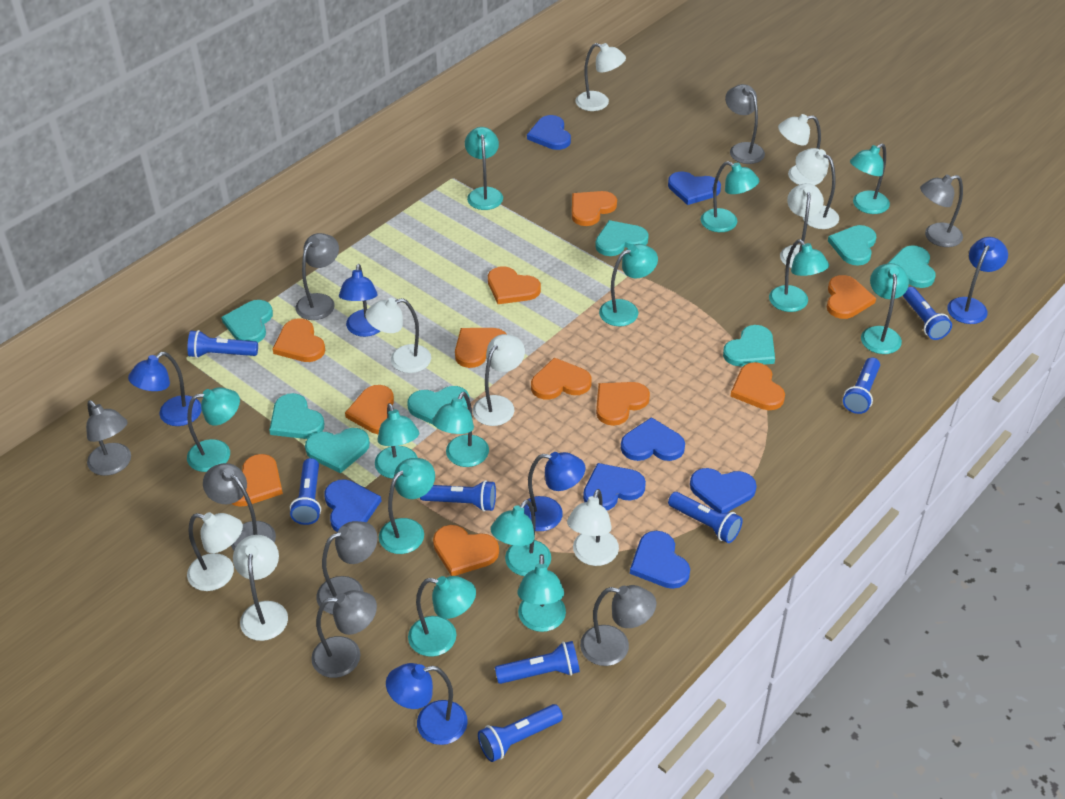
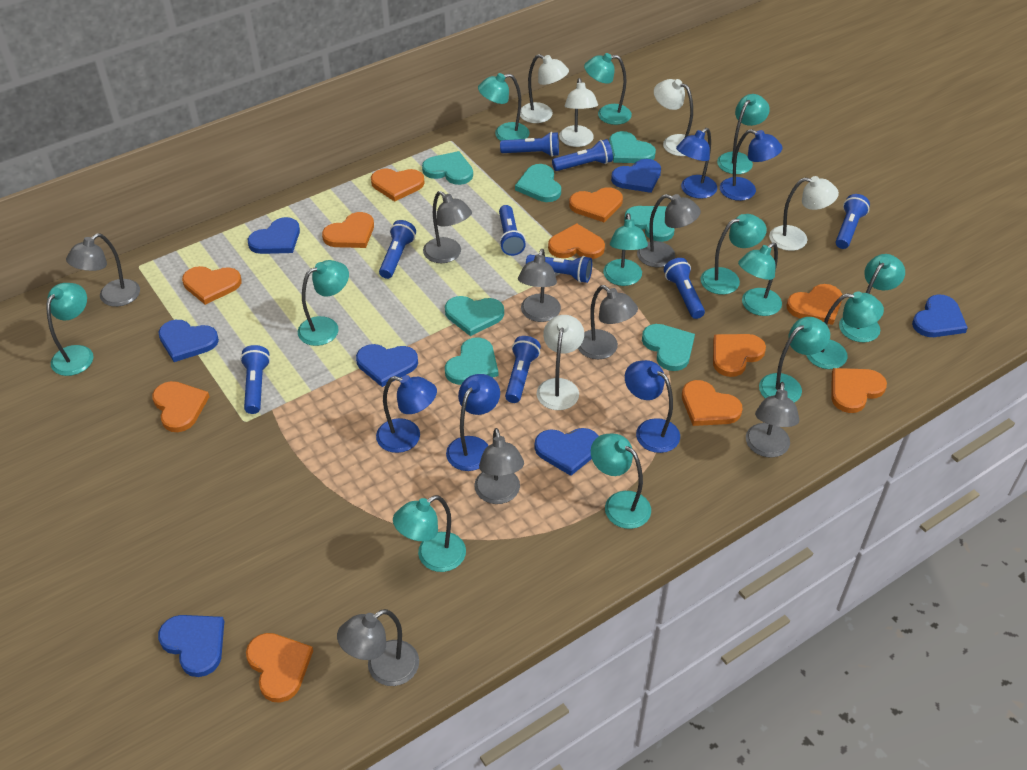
blue flashlight: 8 -> 9
turquoise heart: 8 -> 7
white lamp: 9 -> 5

